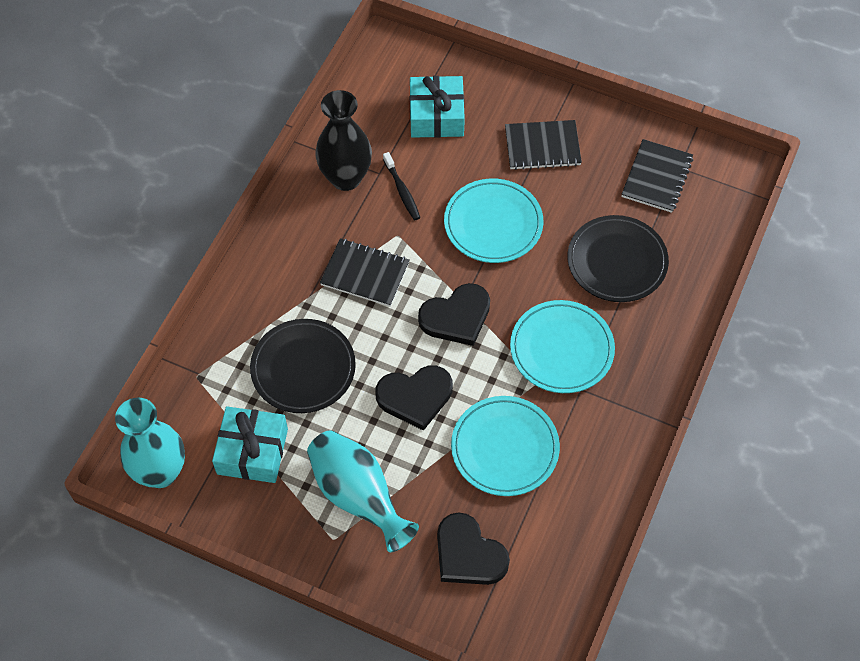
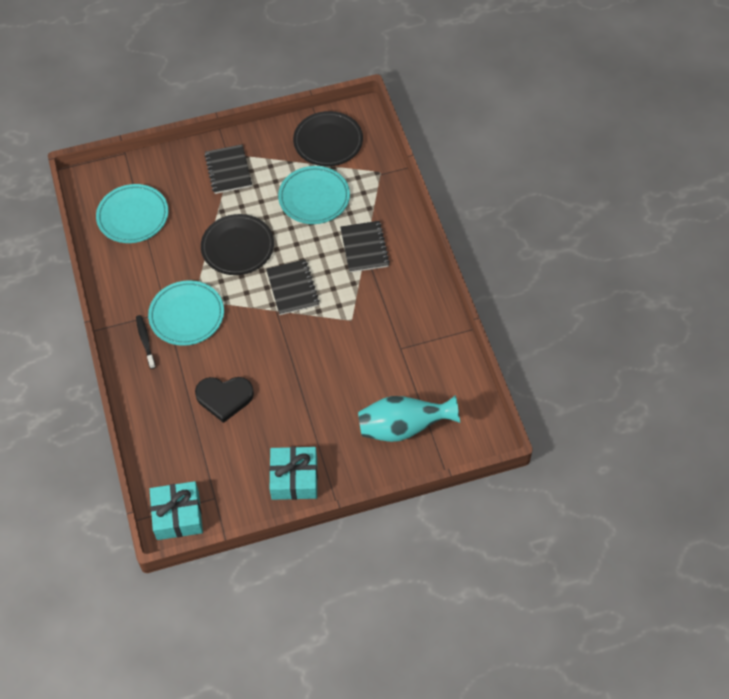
black heart: 3 -> 1
black vase: 1 -> 0
turquoise vase: 2 -> 1

